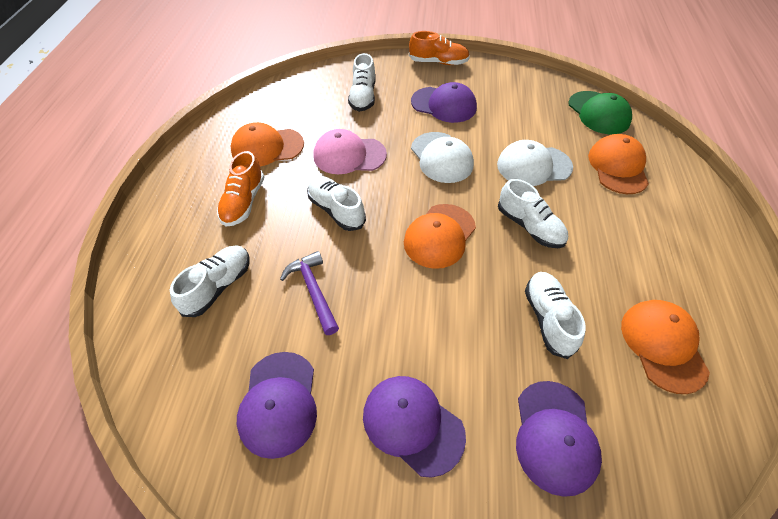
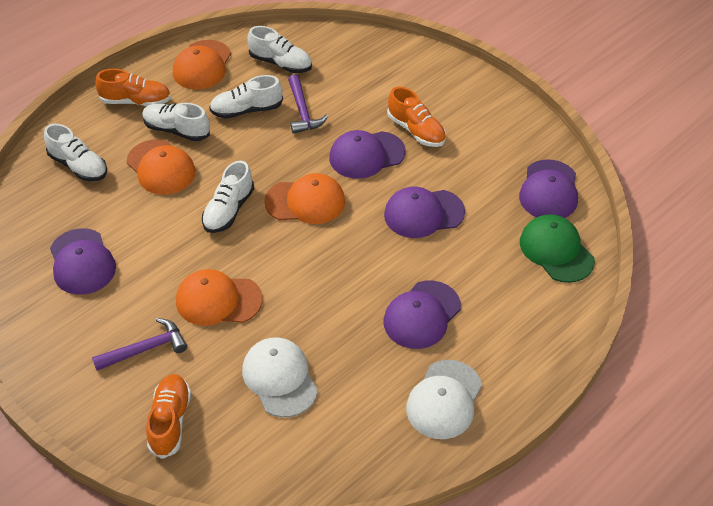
orange shoe: 2 -> 3
pink cap: 1 -> 0
purple cap: 4 -> 5
purple hammer: 1 -> 2

